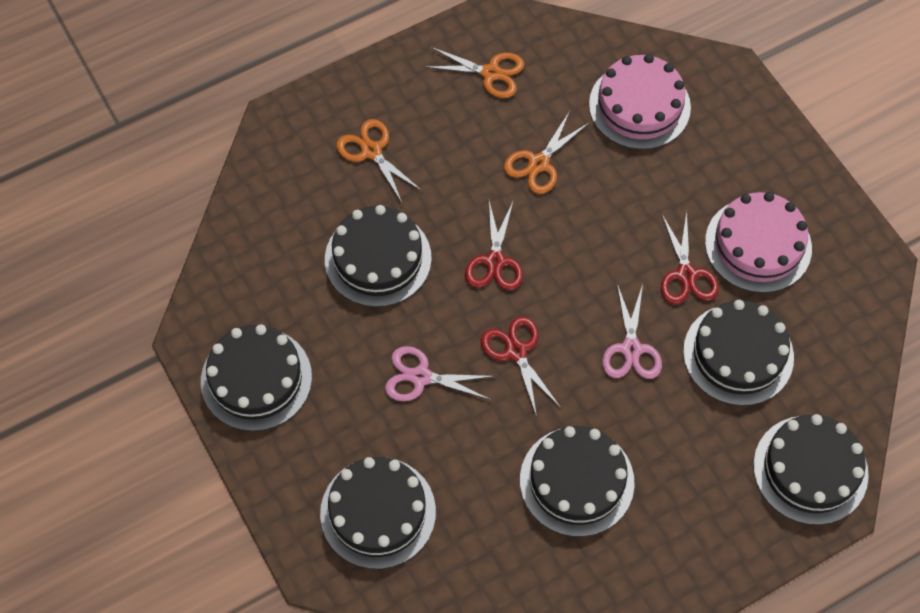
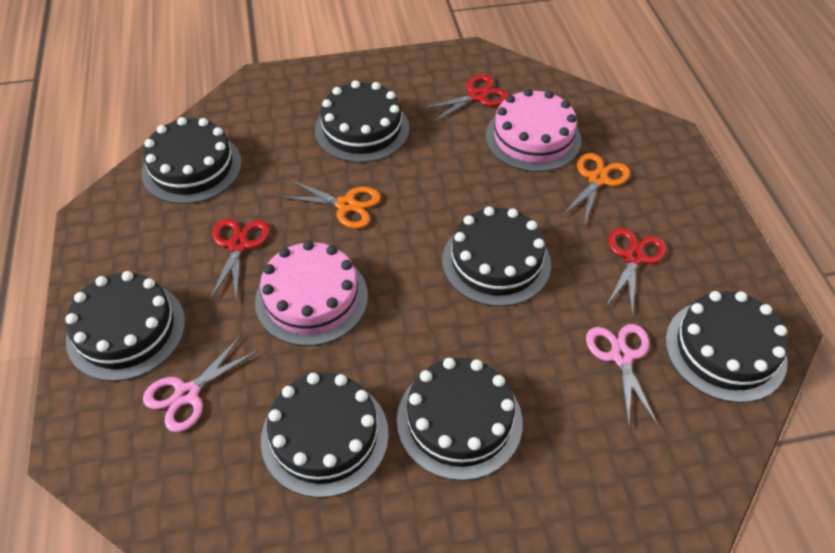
black cake: 6 -> 7
orange scissors: 3 -> 2

